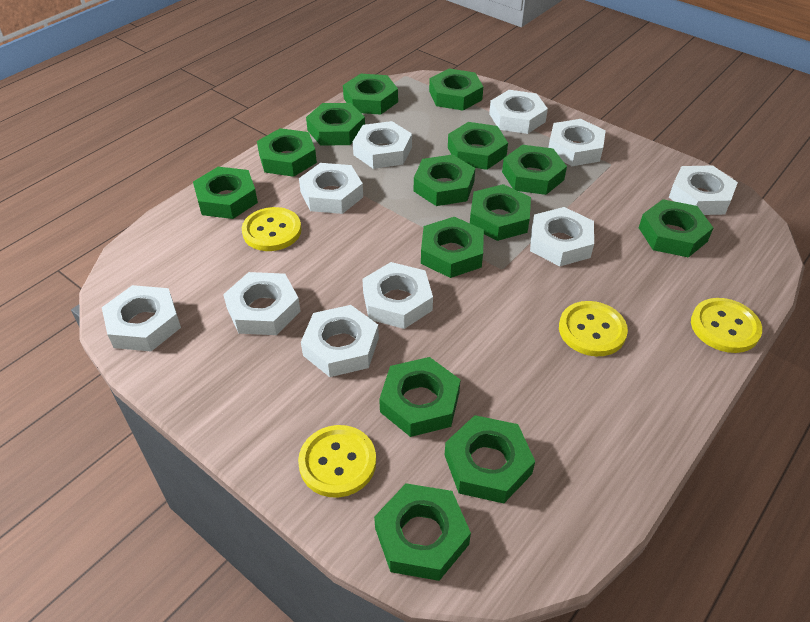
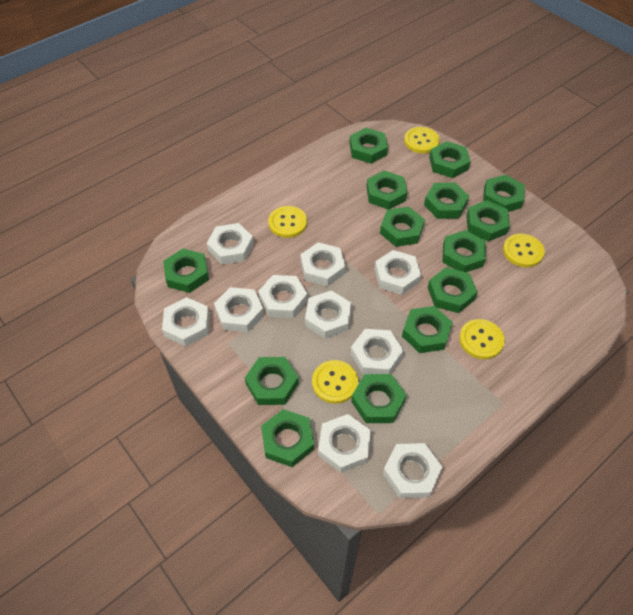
yellow button: 4 -> 5

